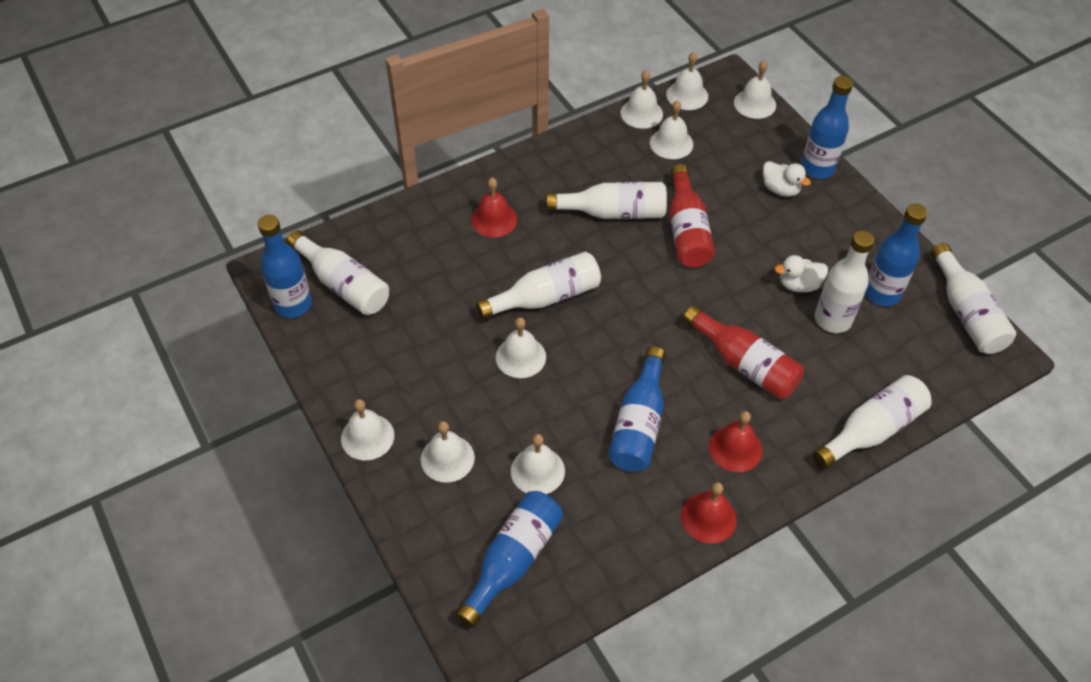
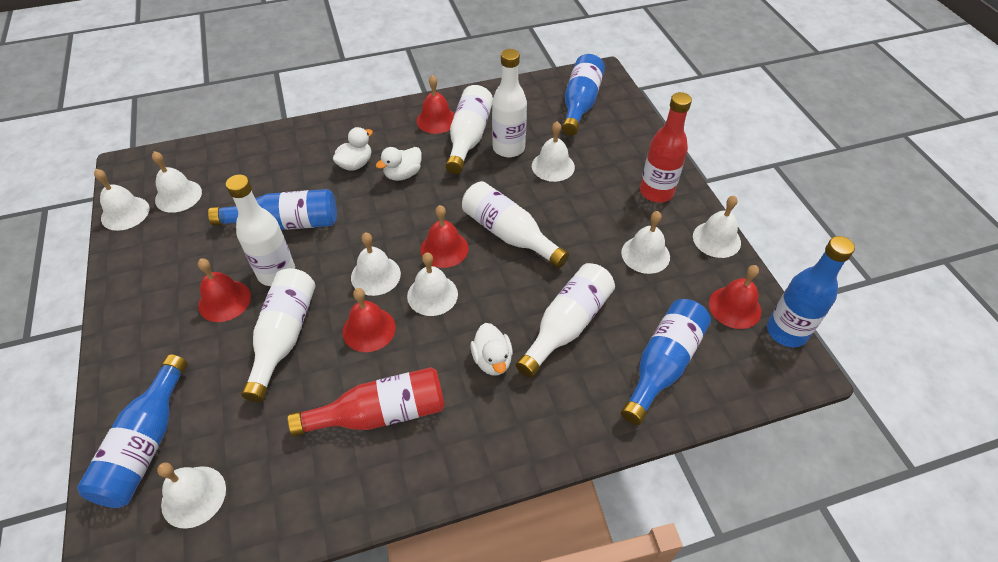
red bell: 3 -> 5
white duck: 2 -> 3

